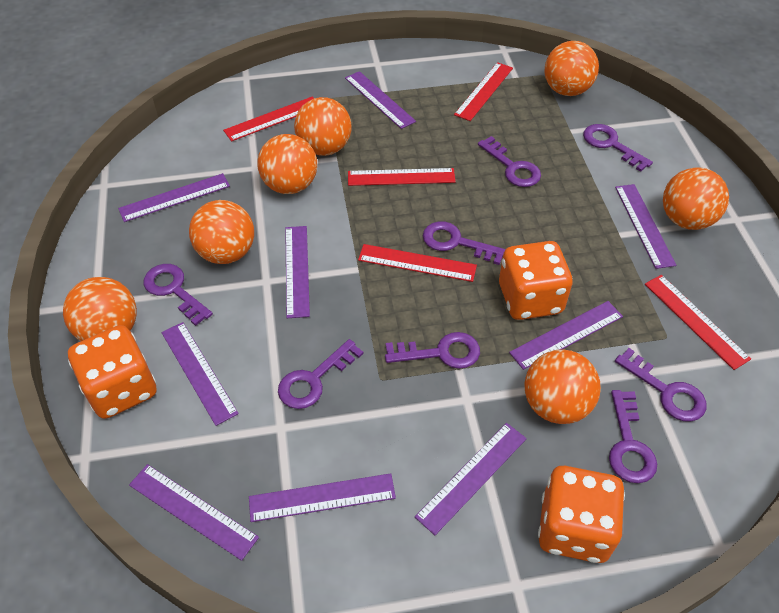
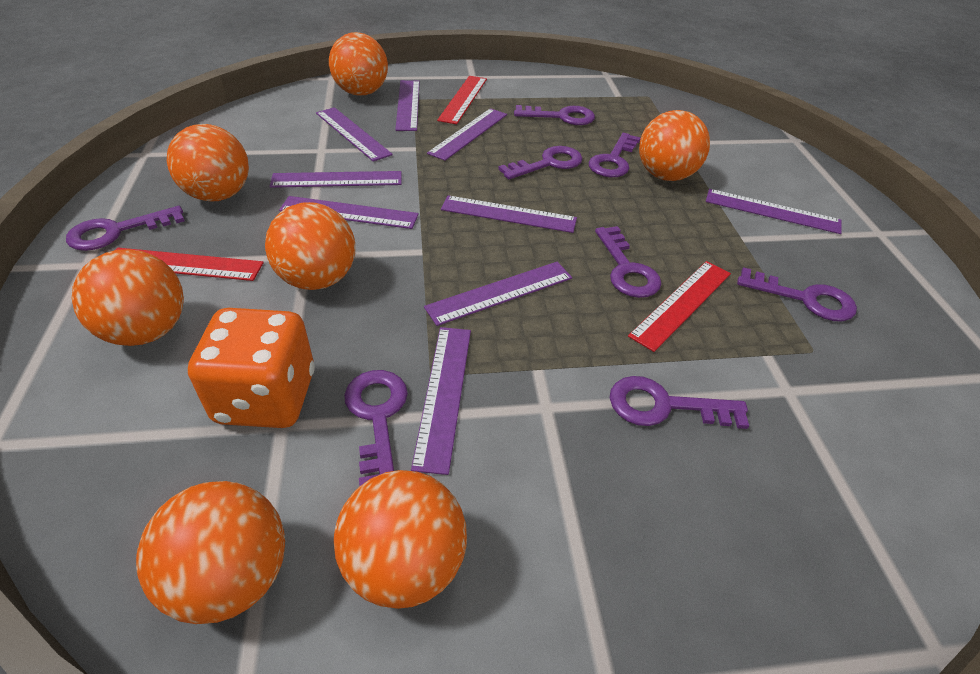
orange dice: 3 -> 1
red ruler: 5 -> 3

